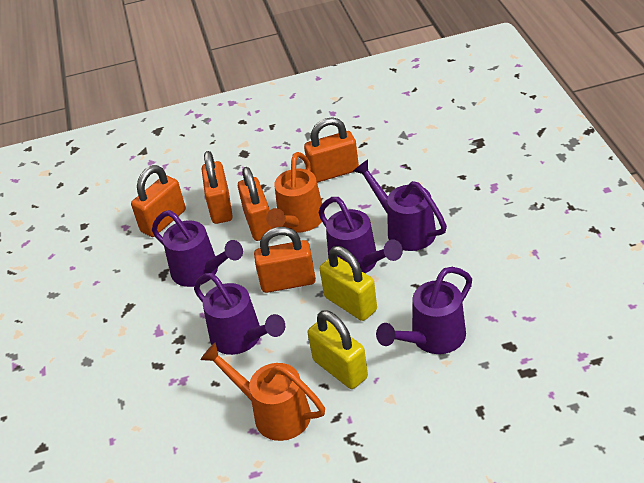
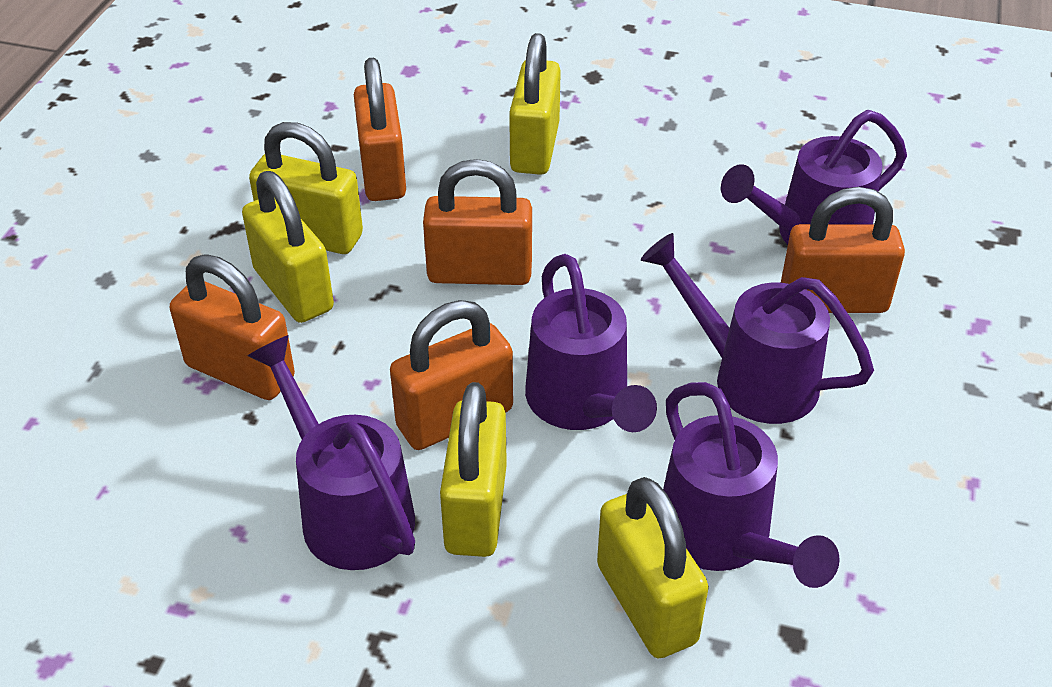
orange watering can: 2 -> 0
yellow padlock: 2 -> 5

